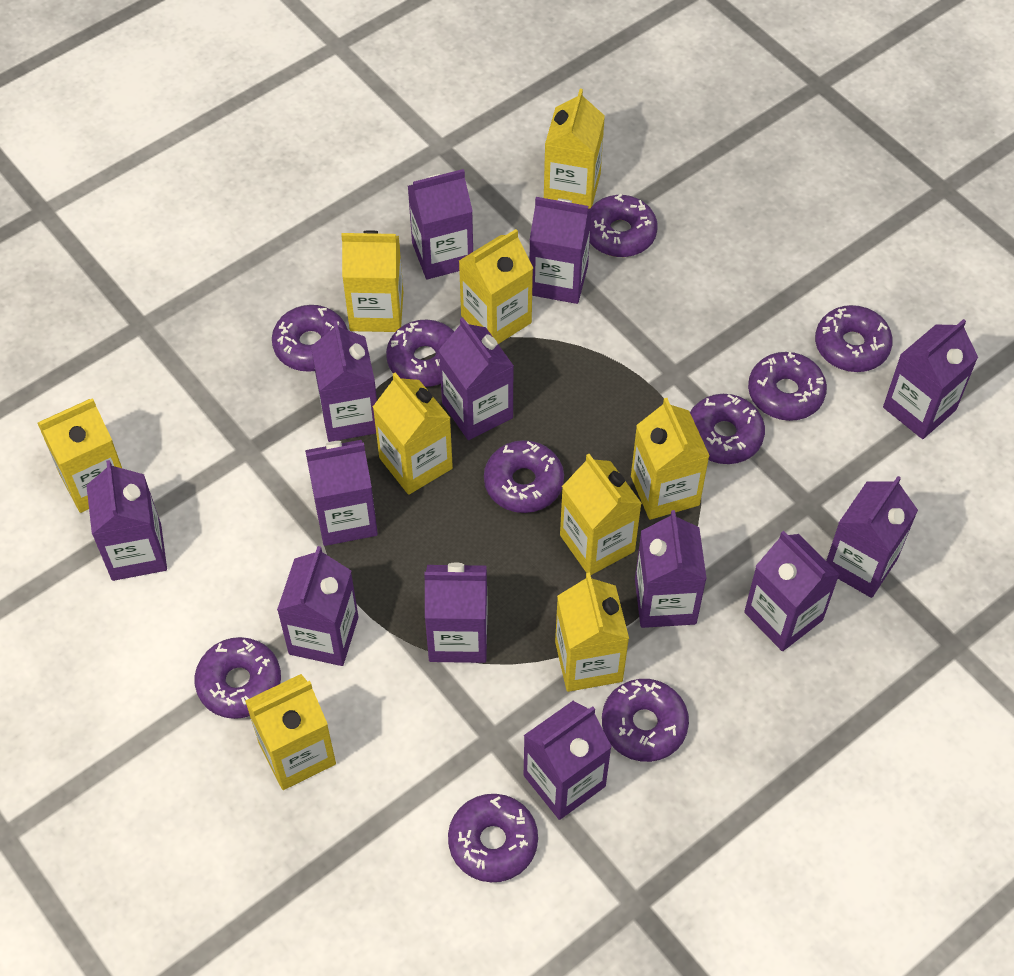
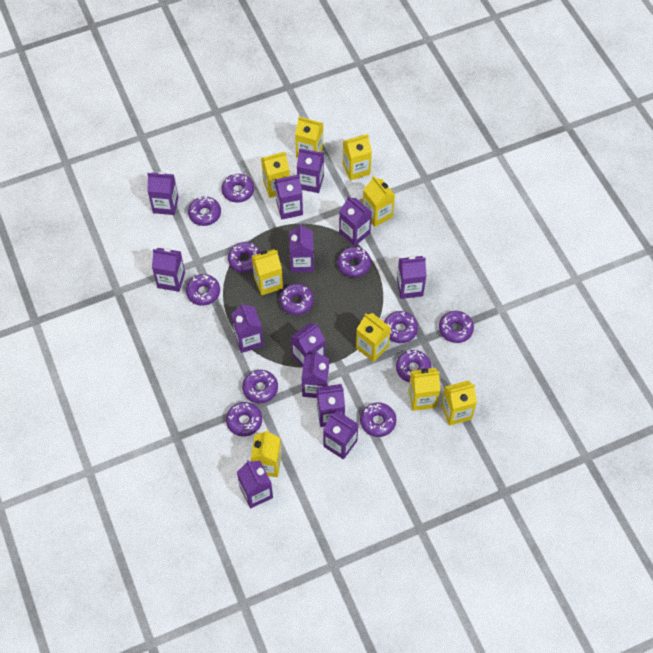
purple donut: 10 -> 12

